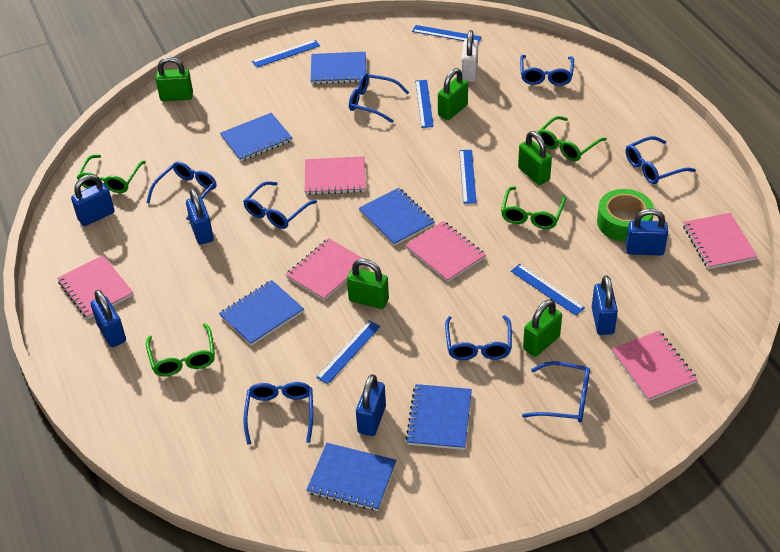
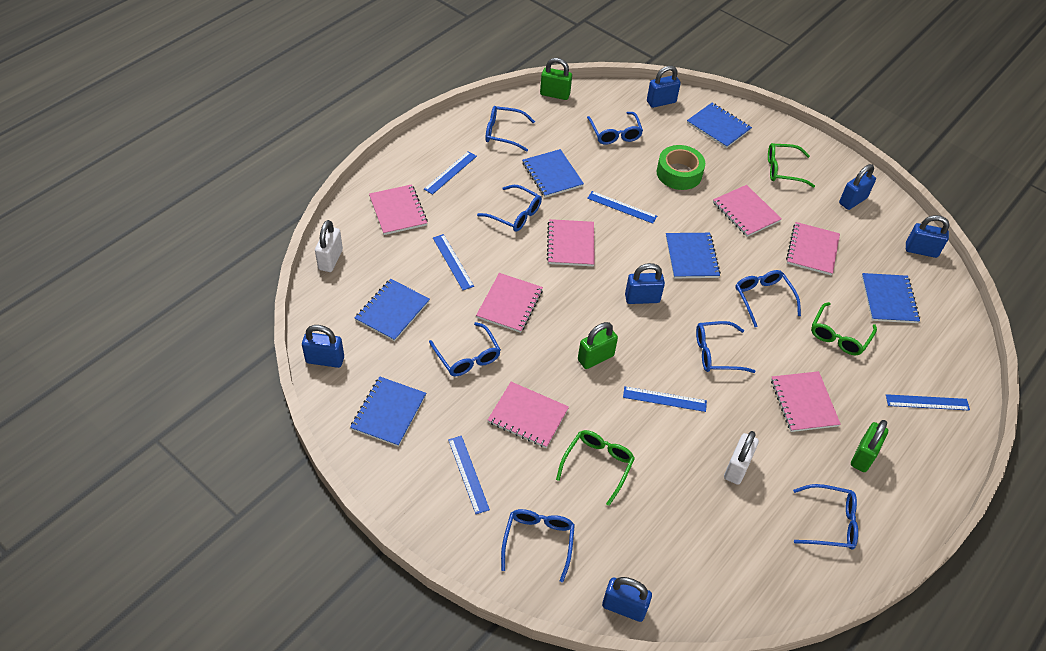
green glasses: 4 -> 3
green padlock: 5 -> 3
pink notebook: 6 -> 7
white padlock: 1 -> 2

